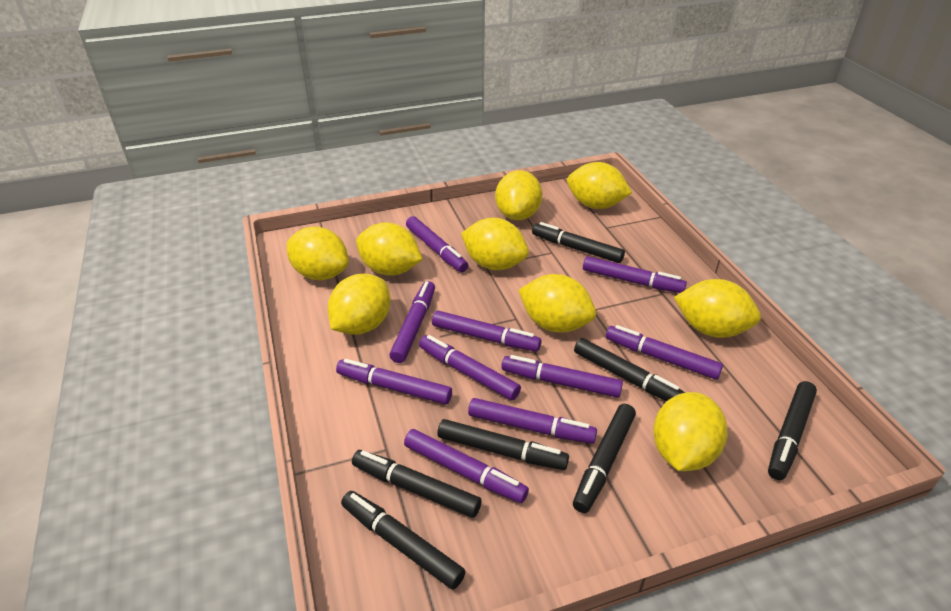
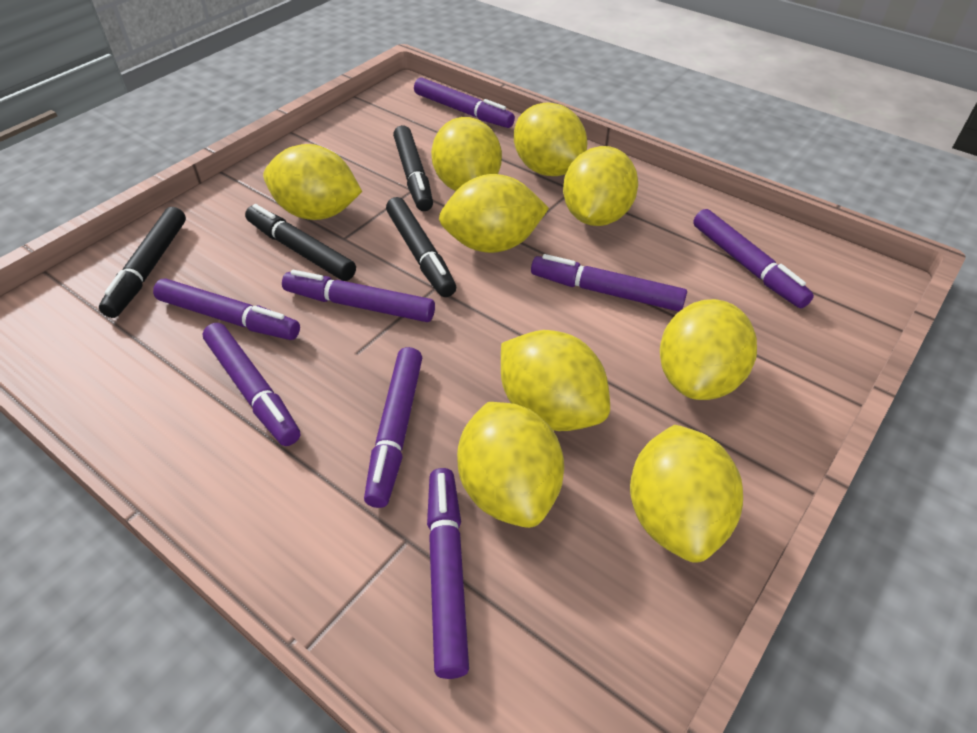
black marker: 7 -> 4
purple marker: 10 -> 8

